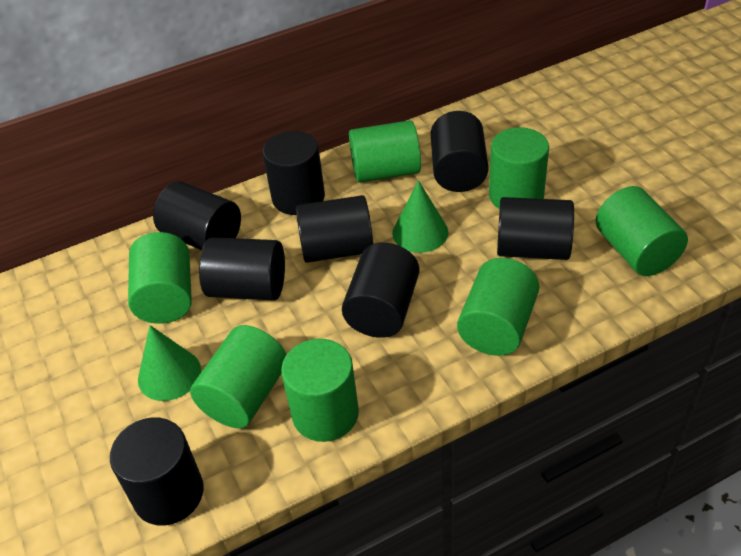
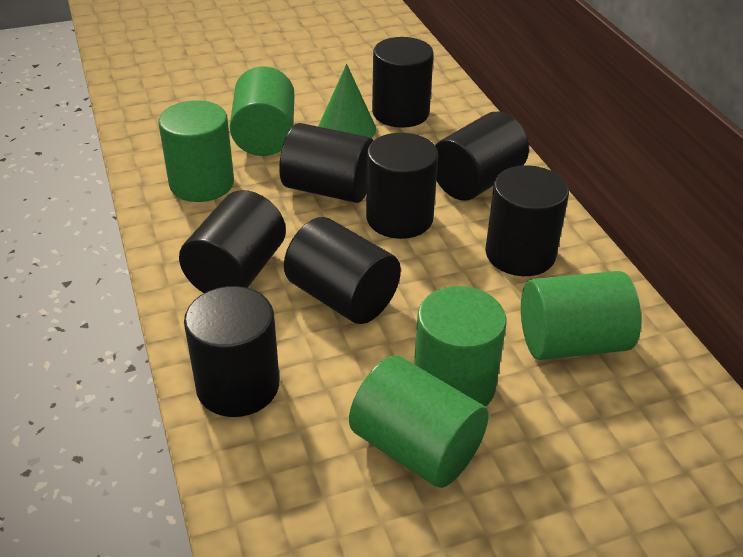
green cone: 2 -> 1
green cylinder: 7 -> 5

